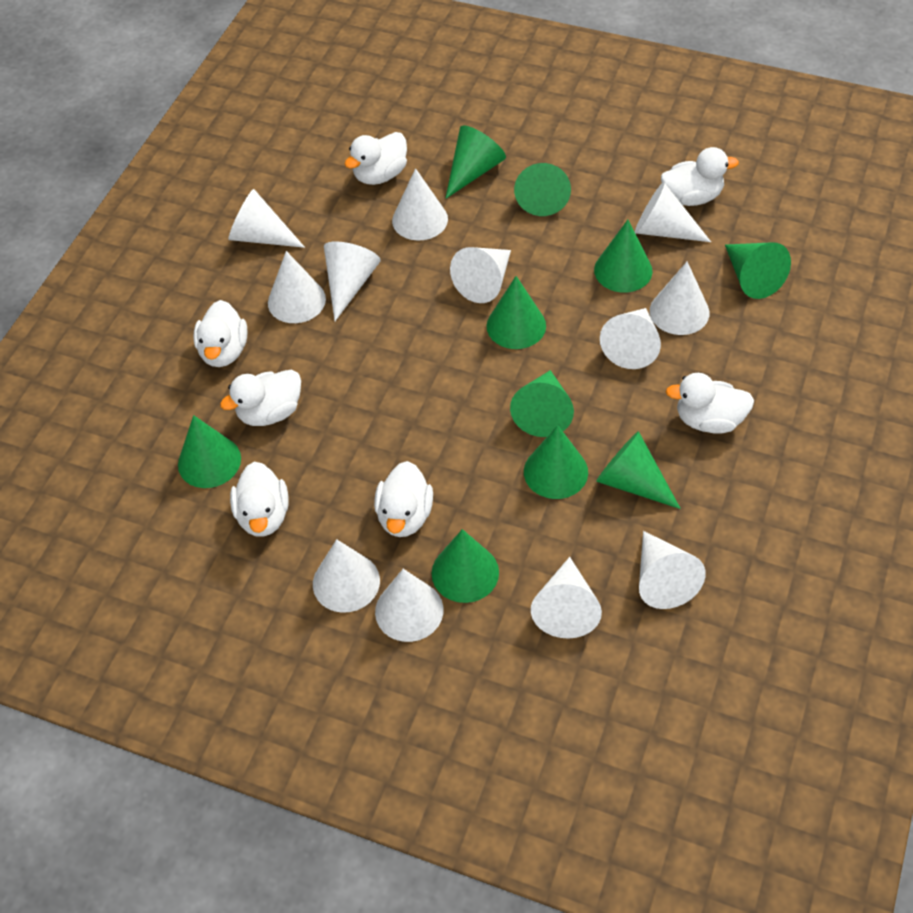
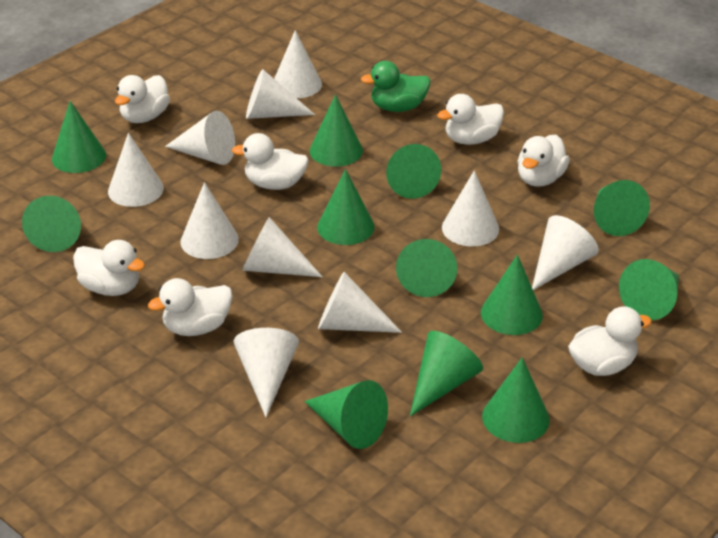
green cone: 10 -> 12
green duck: 0 -> 1
white cone: 12 -> 10

